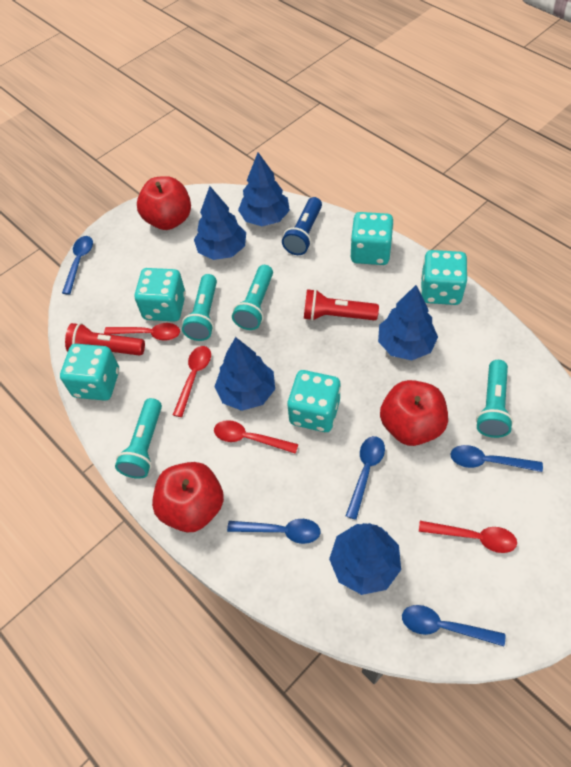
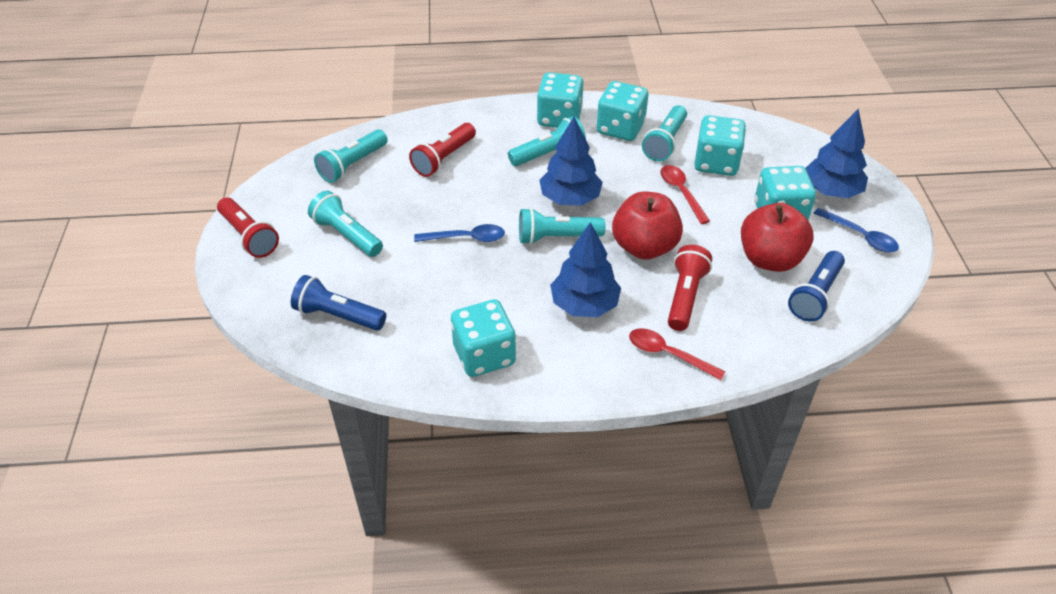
blue flashlight: 1 -> 2
blue spoon: 5 -> 2
blue tree: 5 -> 3
red apple: 3 -> 2
red flashlight: 2 -> 3
red spoon: 4 -> 2
turquoise flashlight: 4 -> 5

